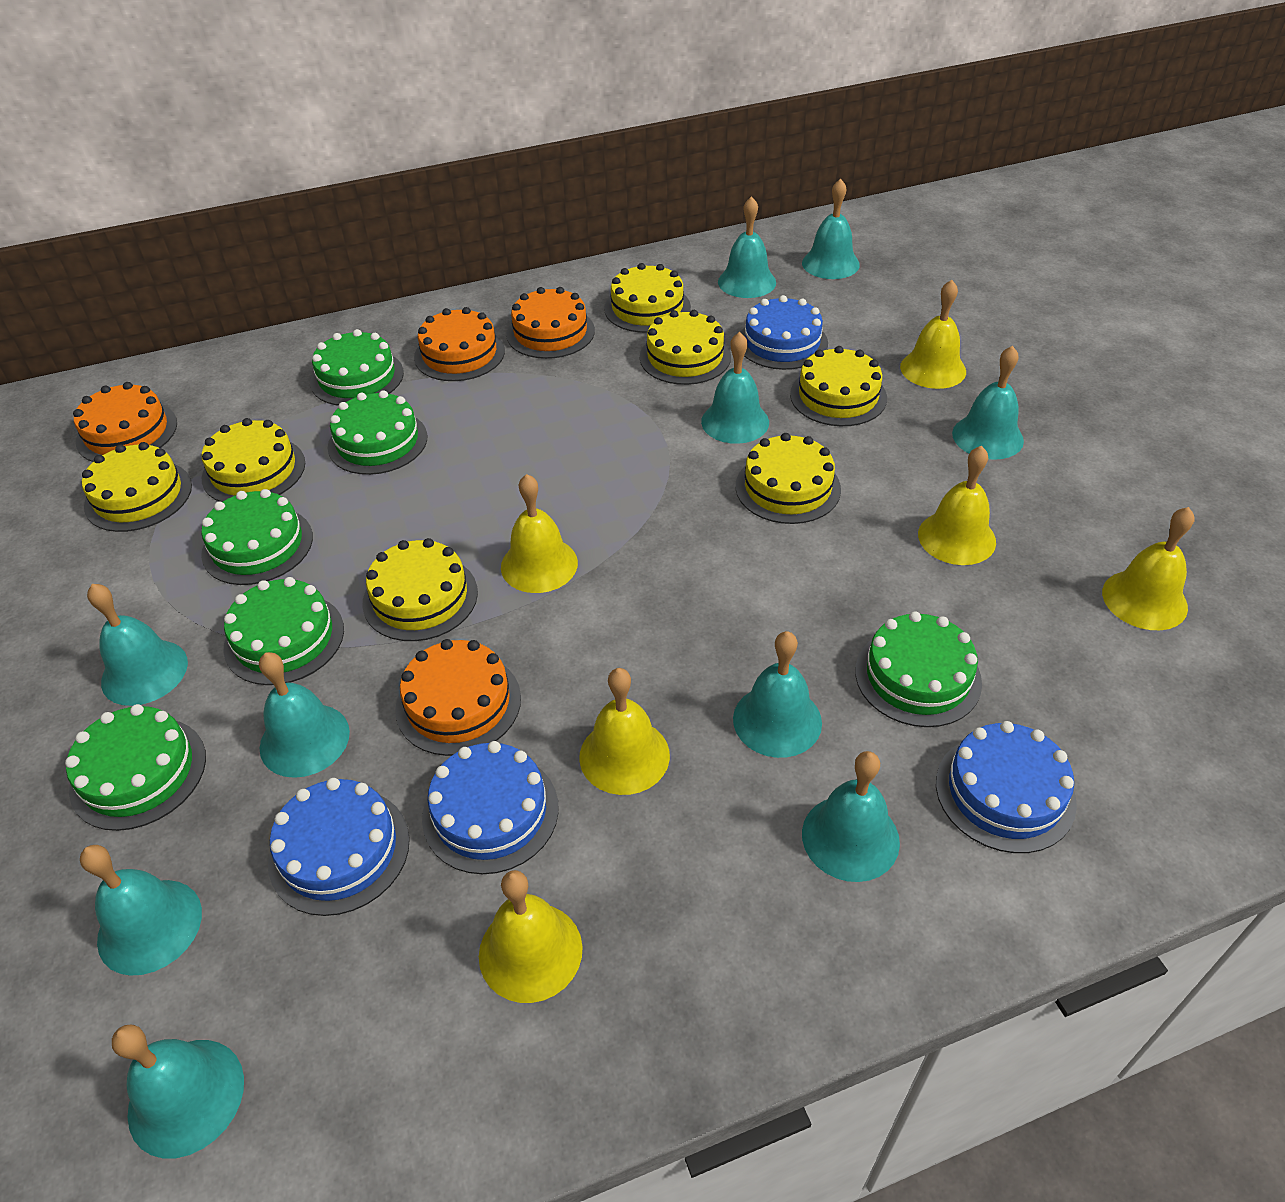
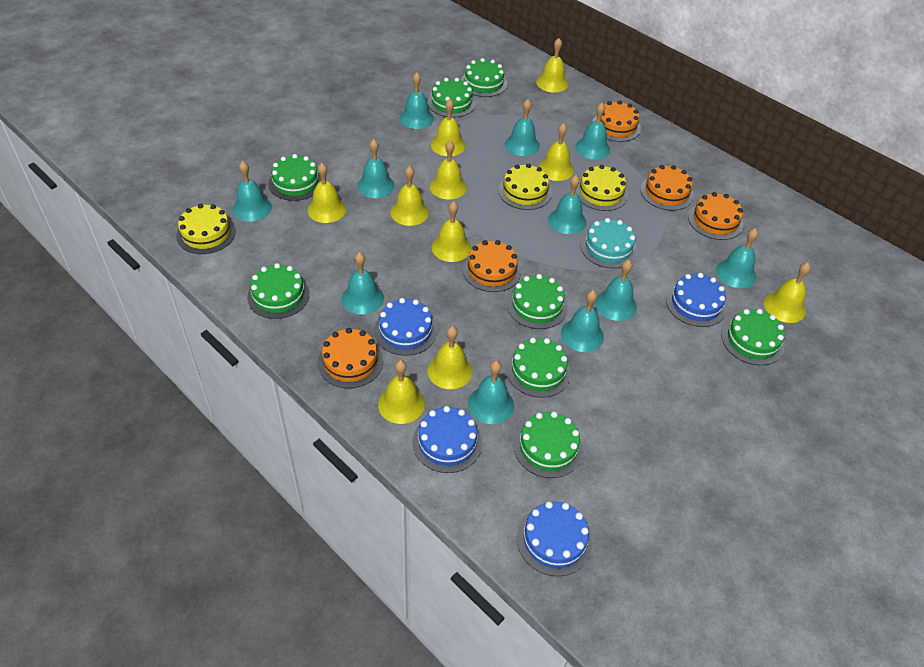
green cake: 6 -> 8
orange cake: 4 -> 5
turquoise bell: 10 -> 11
turquoise cake: 0 -> 1
yellow bell: 6 -> 10
yellow cake: 7 -> 3

